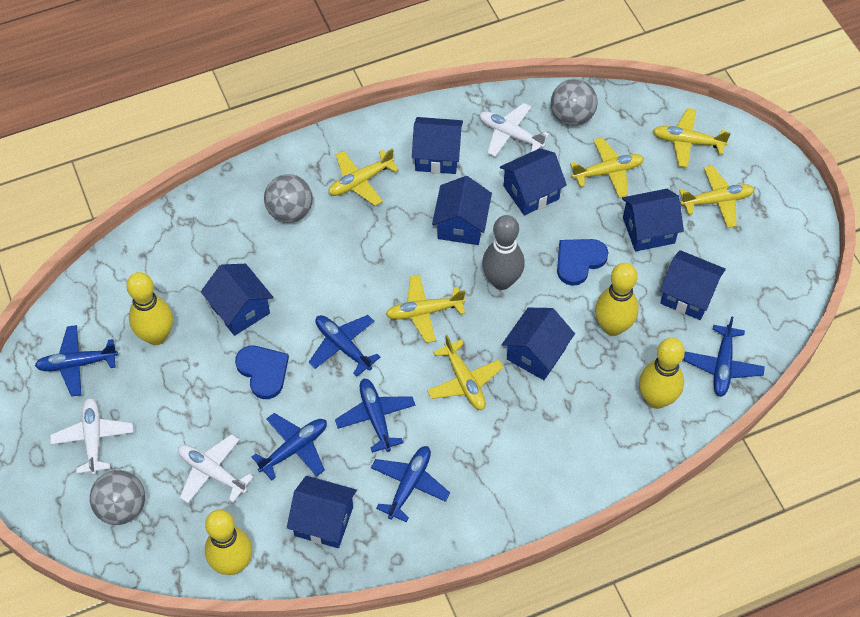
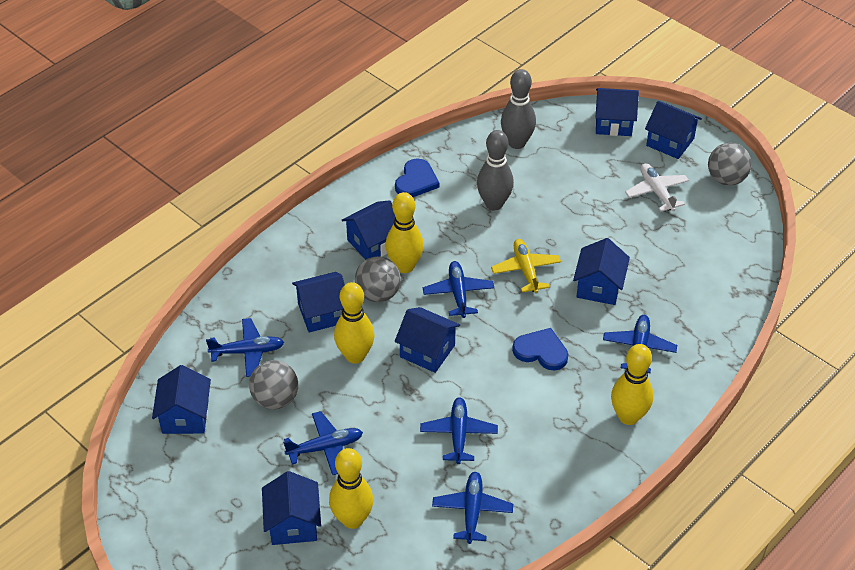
grey bowling pin: 1 -> 2
white plane: 3 -> 1
yellow plane: 6 -> 1

